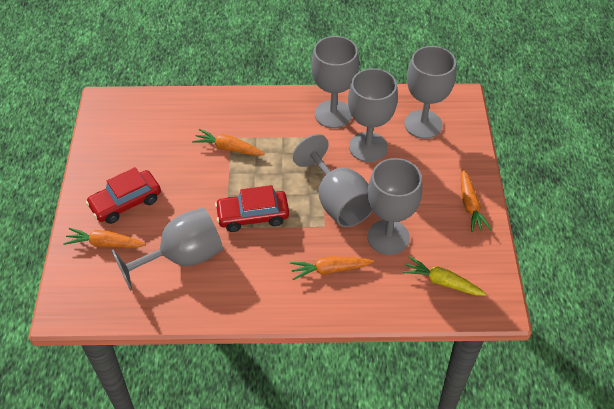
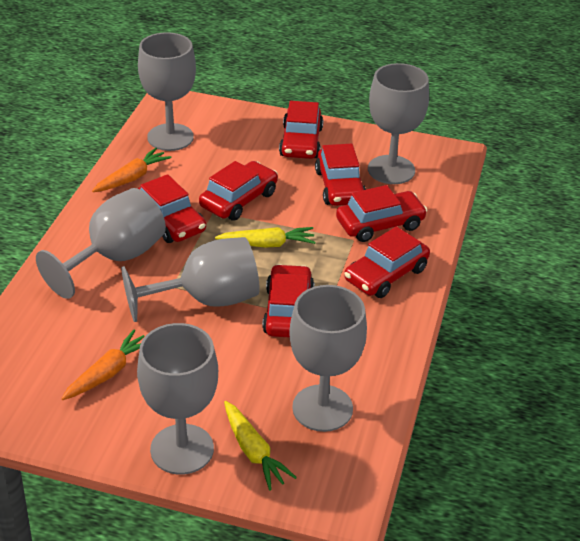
orange carrot: 4 -> 2
red car: 2 -> 7
yellow carrot: 1 -> 2

